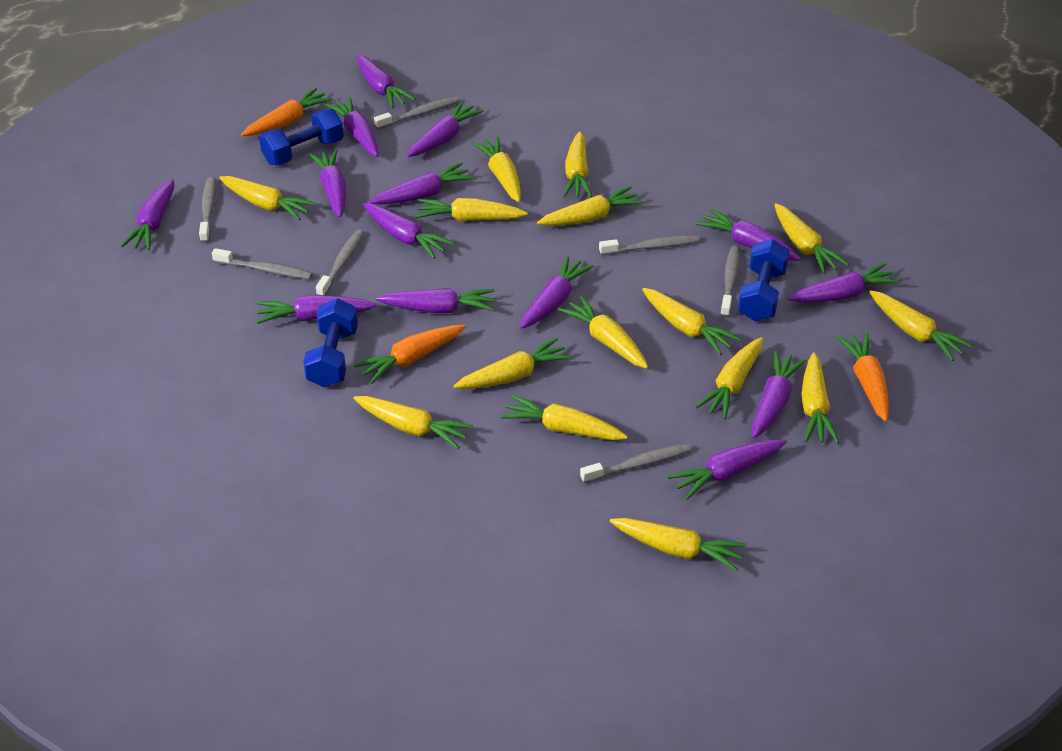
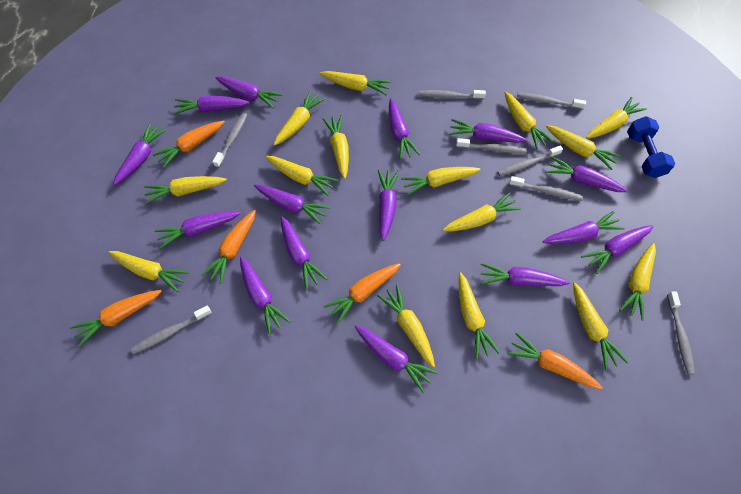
blue dumbbell: 3 -> 1
grey toothbrush: 7 -> 8
orange carrot: 3 -> 5
purple carrot: 14 -> 15

